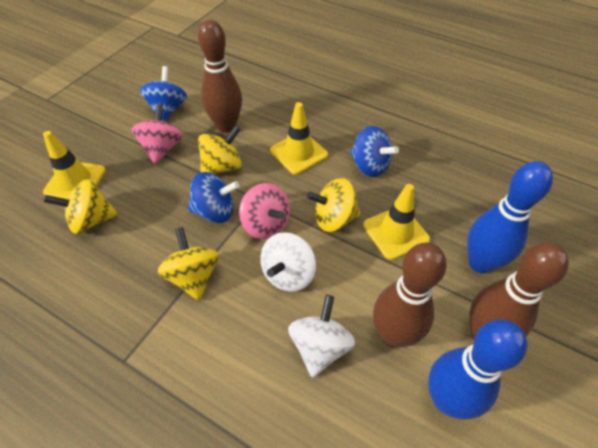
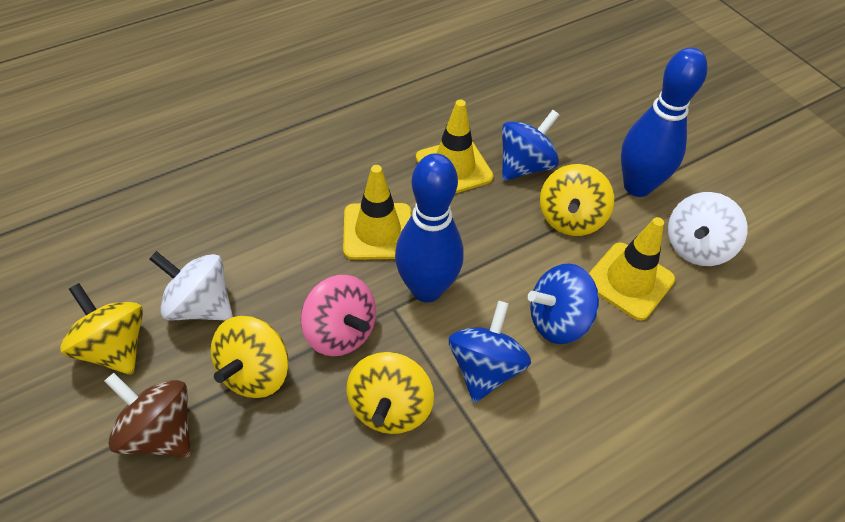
brown bowling pin: 3 -> 0
brown spinning top: 0 -> 1
pink spinning top: 2 -> 1

